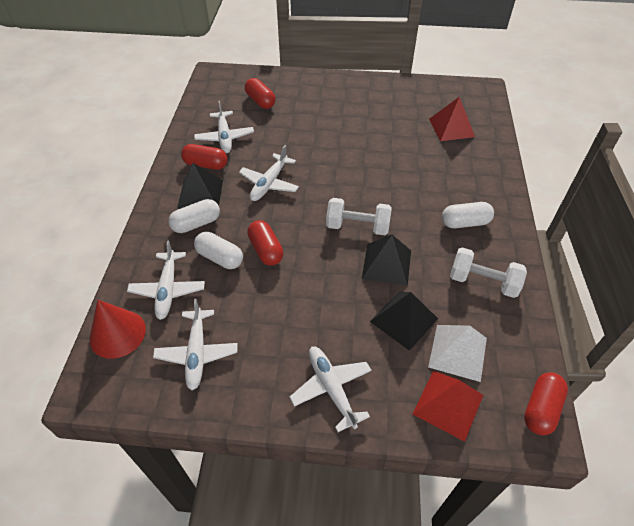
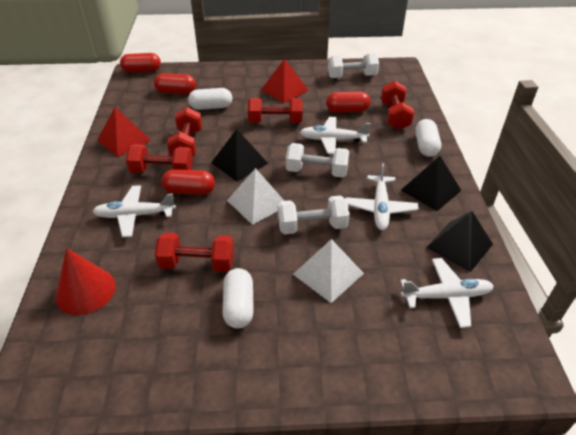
red dumbbell: 0 -> 5
white dumbbell: 2 -> 3
white plane: 5 -> 4
white pyramid: 1 -> 2

